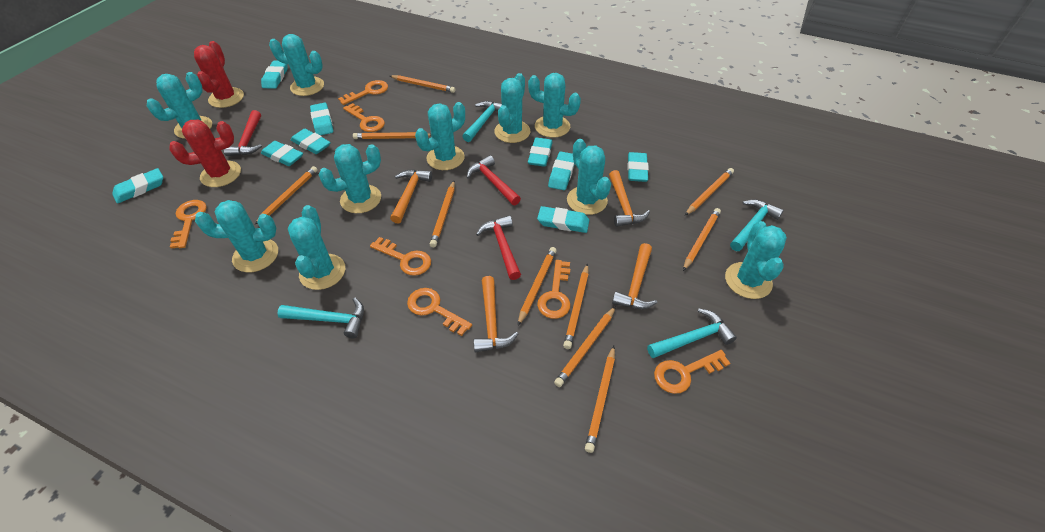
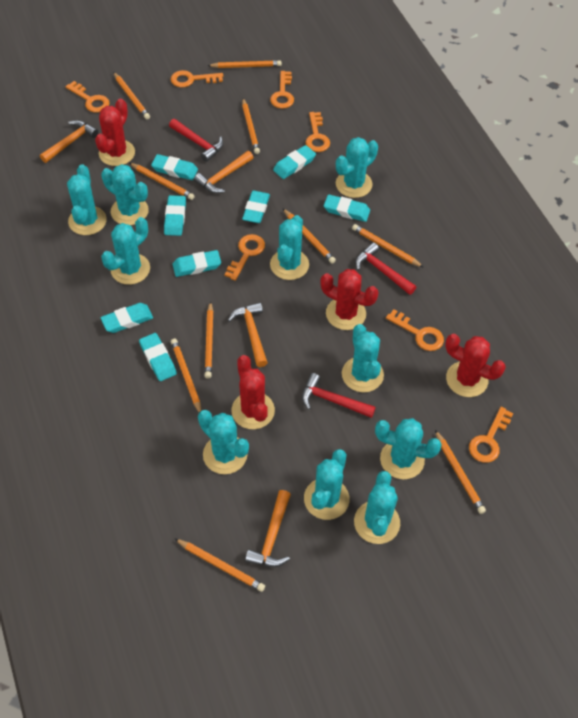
red cactus: 2 -> 4
turquoise eraser: 9 -> 8
turquoise hammer: 4 -> 0

